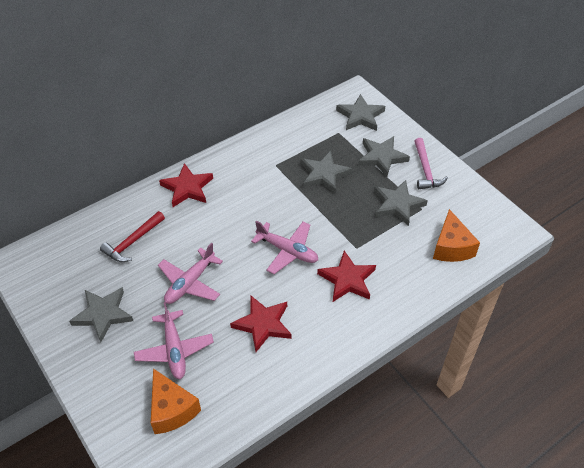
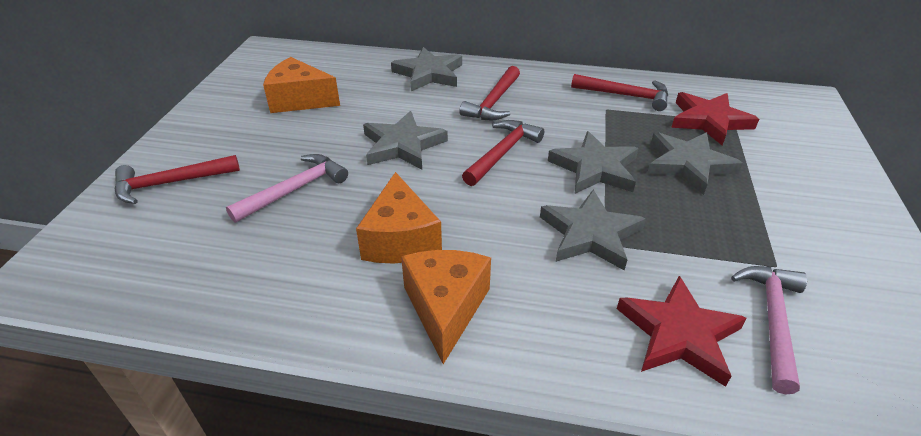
orange cheese: 2 -> 3
pink hammer: 1 -> 2
pink plane: 3 -> 0
red hammer: 1 -> 4
red star: 3 -> 2

